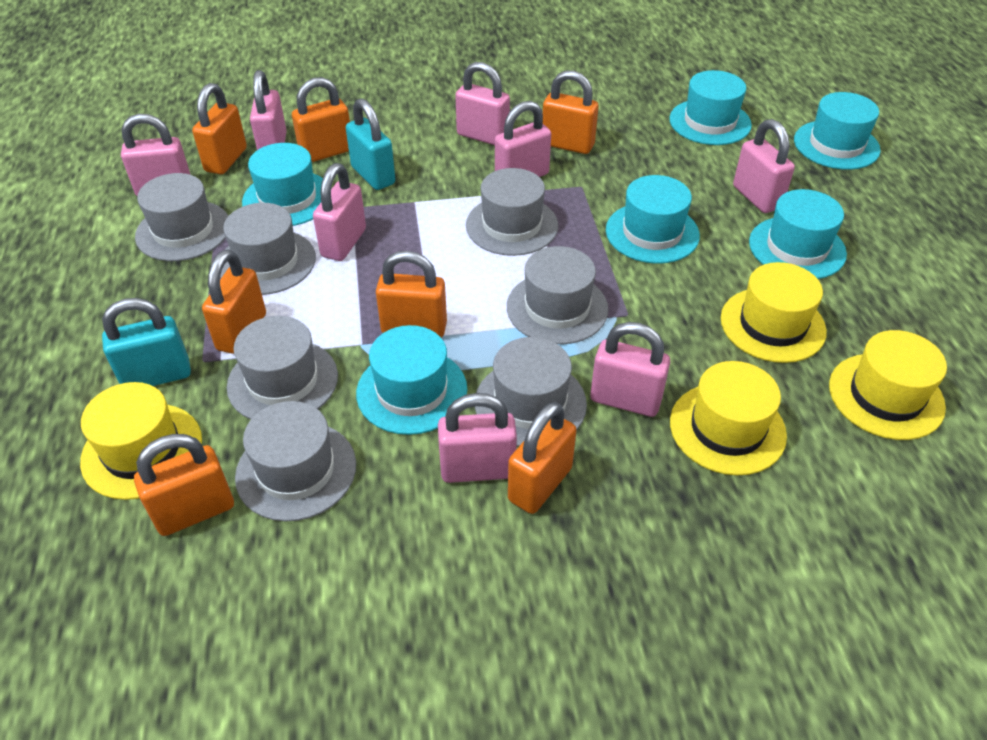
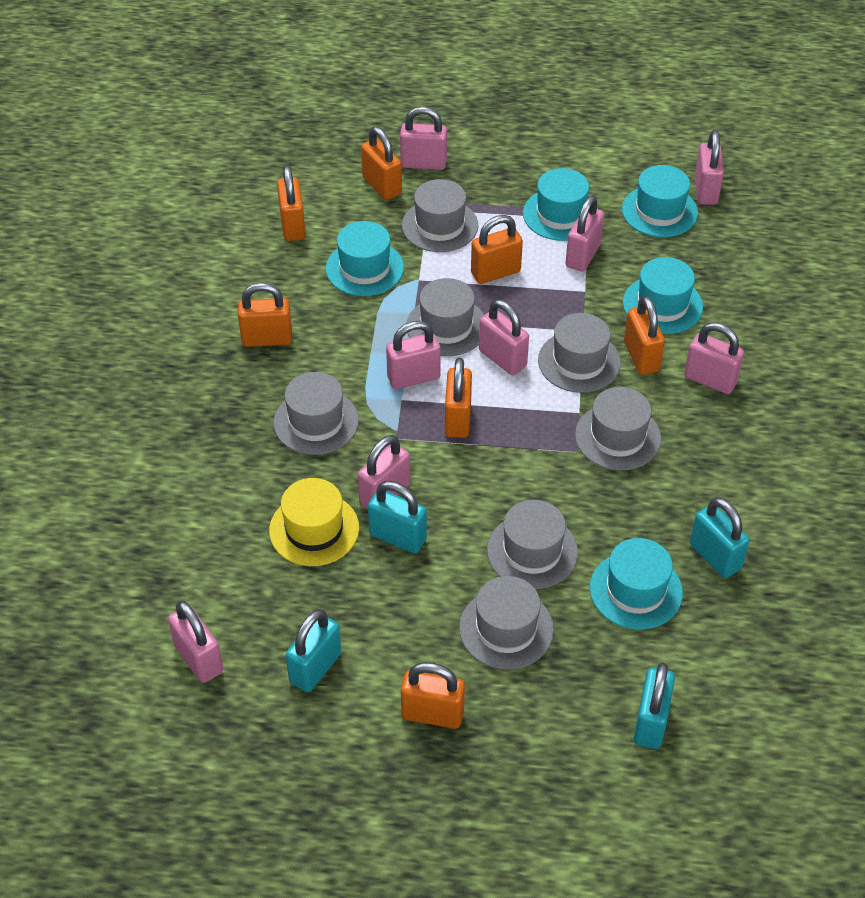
turquoise hat: 6 -> 5
turquoise padlock: 2 -> 4
yellow hat: 4 -> 1

